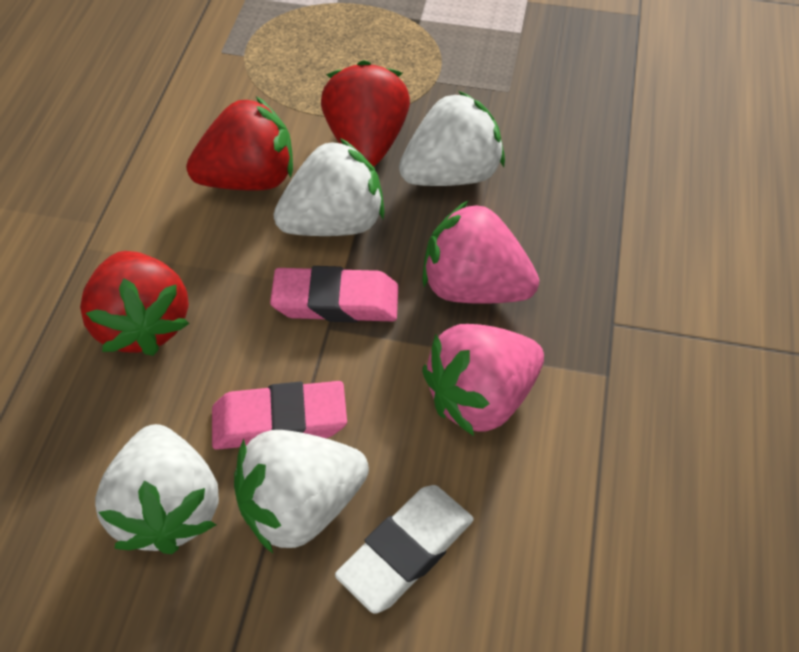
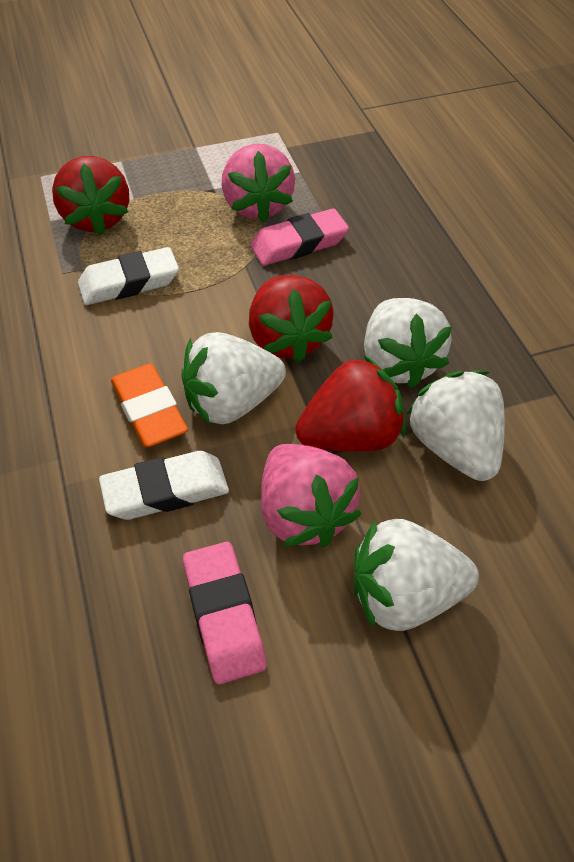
orange eraser: 0 -> 1
white eraser: 1 -> 2

